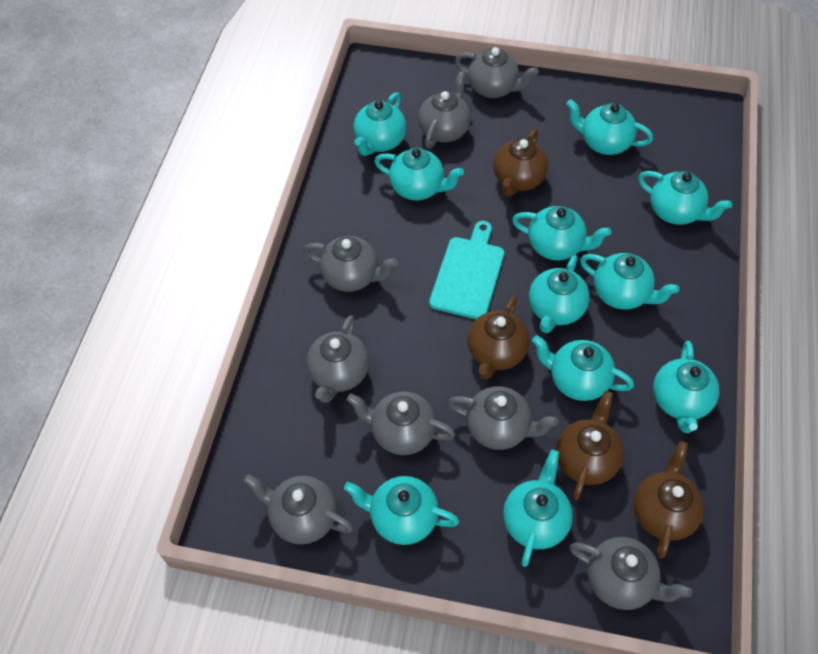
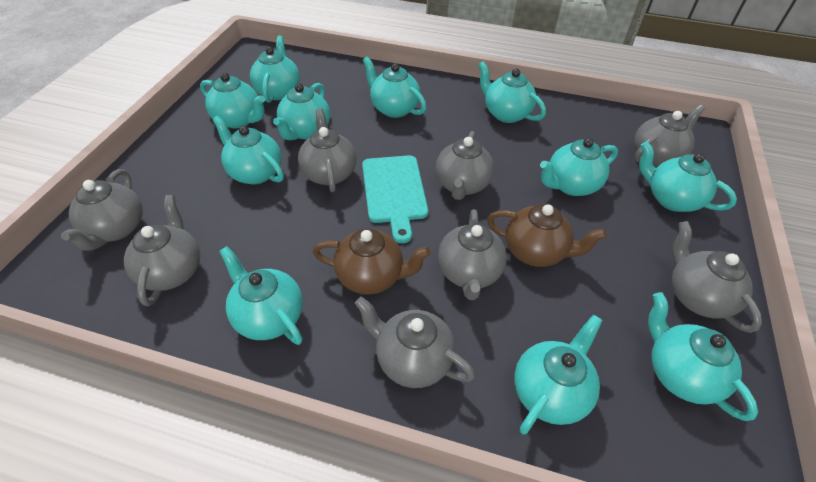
brown teapot: 4 -> 2

